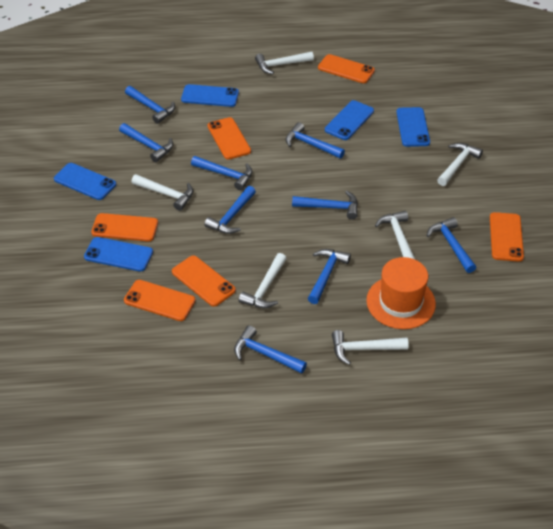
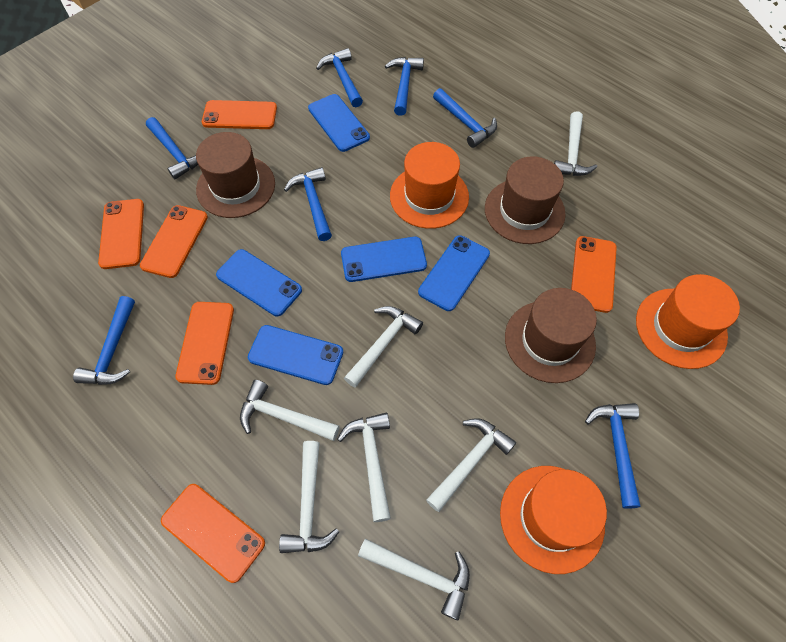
blue hammer: 9 -> 7
brown hat: 0 -> 3
orange hat: 1 -> 3
white hammer: 6 -> 7

